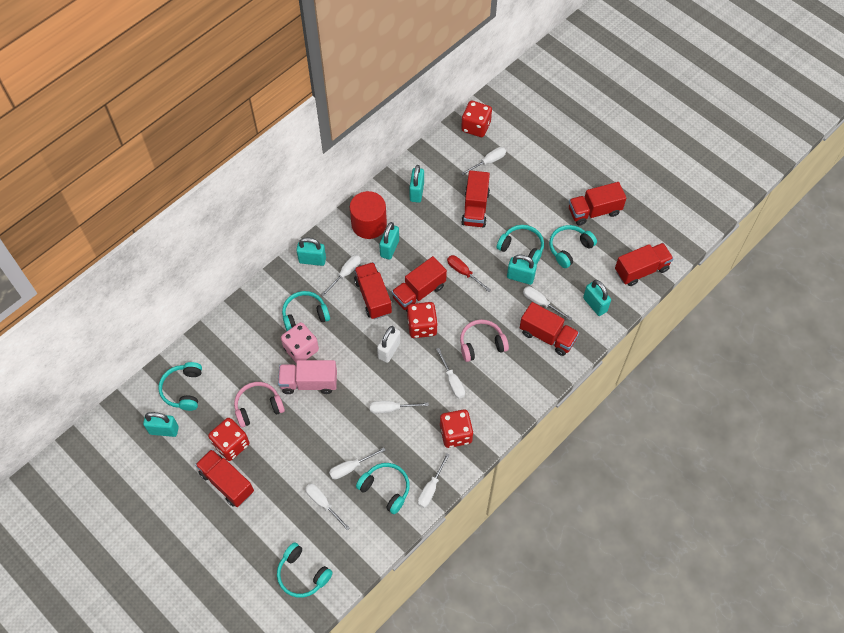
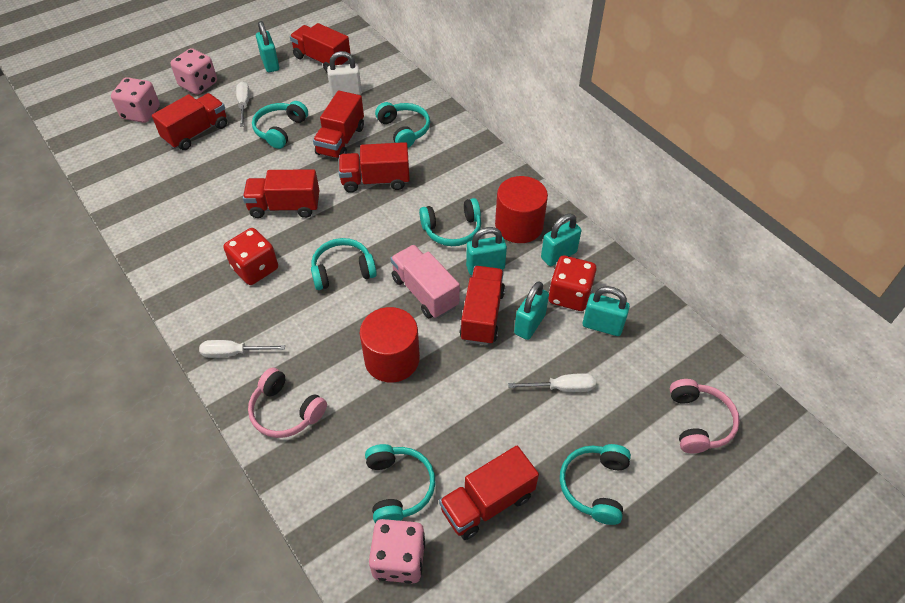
pink dice: 1 -> 3
red cylinder: 1 -> 2
red dice: 4 -> 2
red screwdriver: 1 -> 0
turquoise padlock: 6 -> 5
white screwdriver: 8 -> 3

